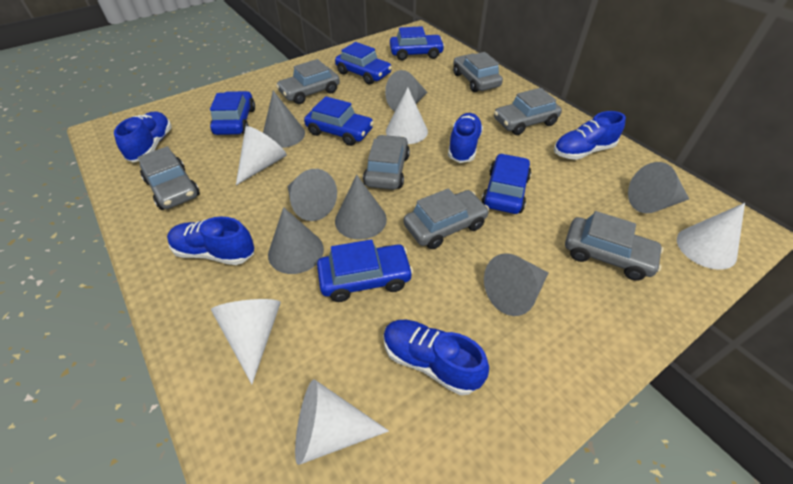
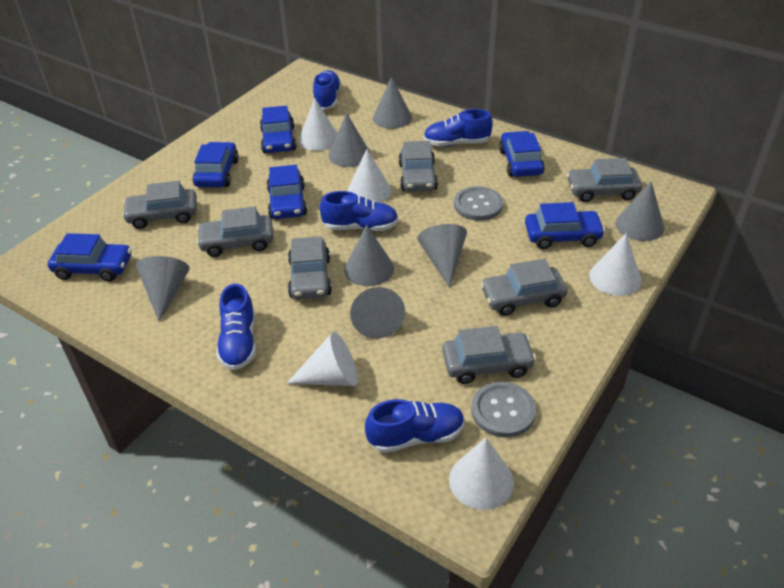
grey button: 0 -> 2

